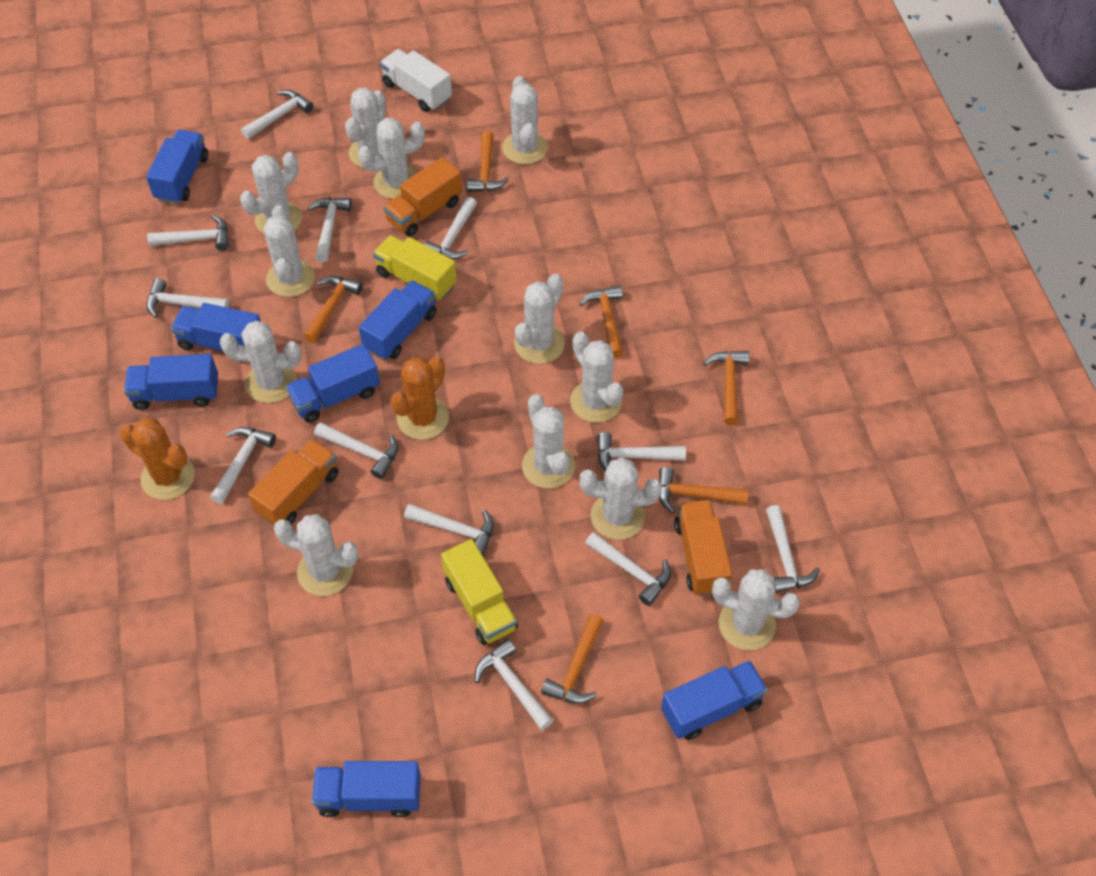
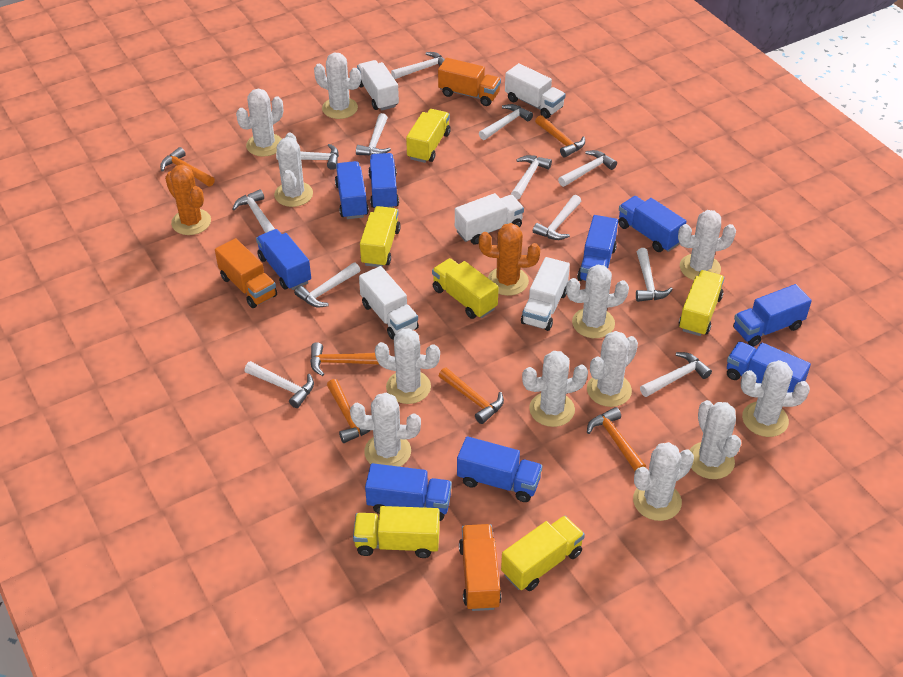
blue truck: 7 -> 9
white truck: 1 -> 5
yellow truck: 2 -> 6

